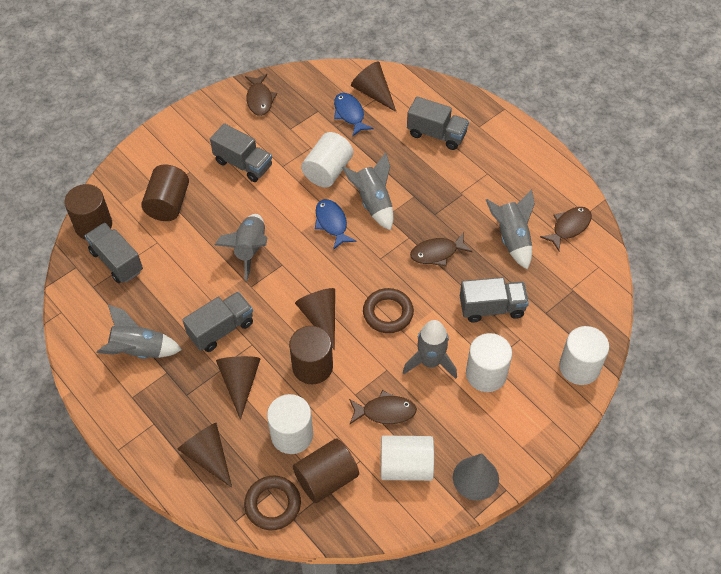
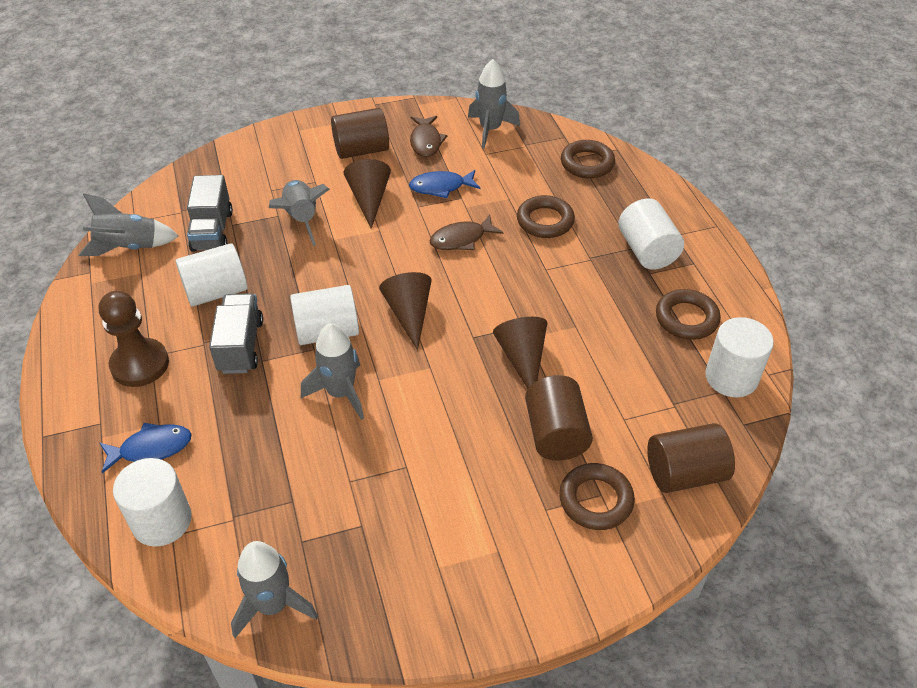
brown cone: 4 -> 3
brown cylinder: 4 -> 3
brown fish: 4 -> 2
brown pawn: 0 -> 1
brown ring: 2 -> 4
grey cone: 1 -> 0
grey truck: 5 -> 2

